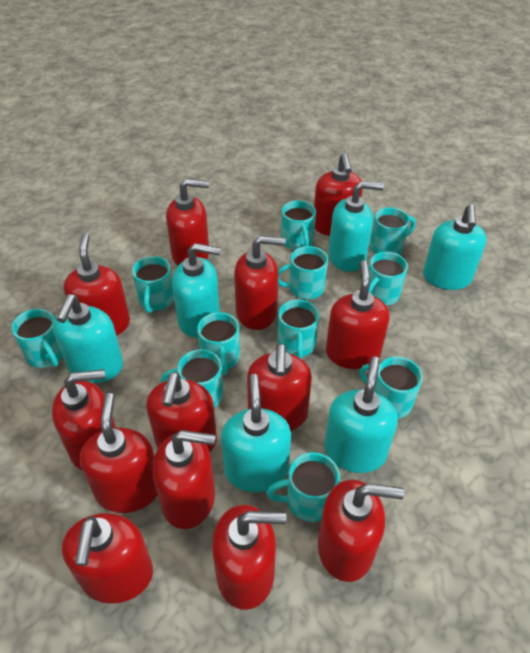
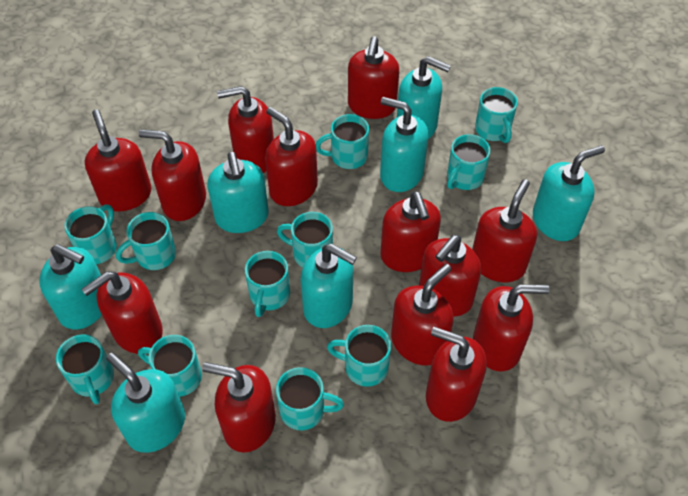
turquoise soap dispenser: 6 -> 7

